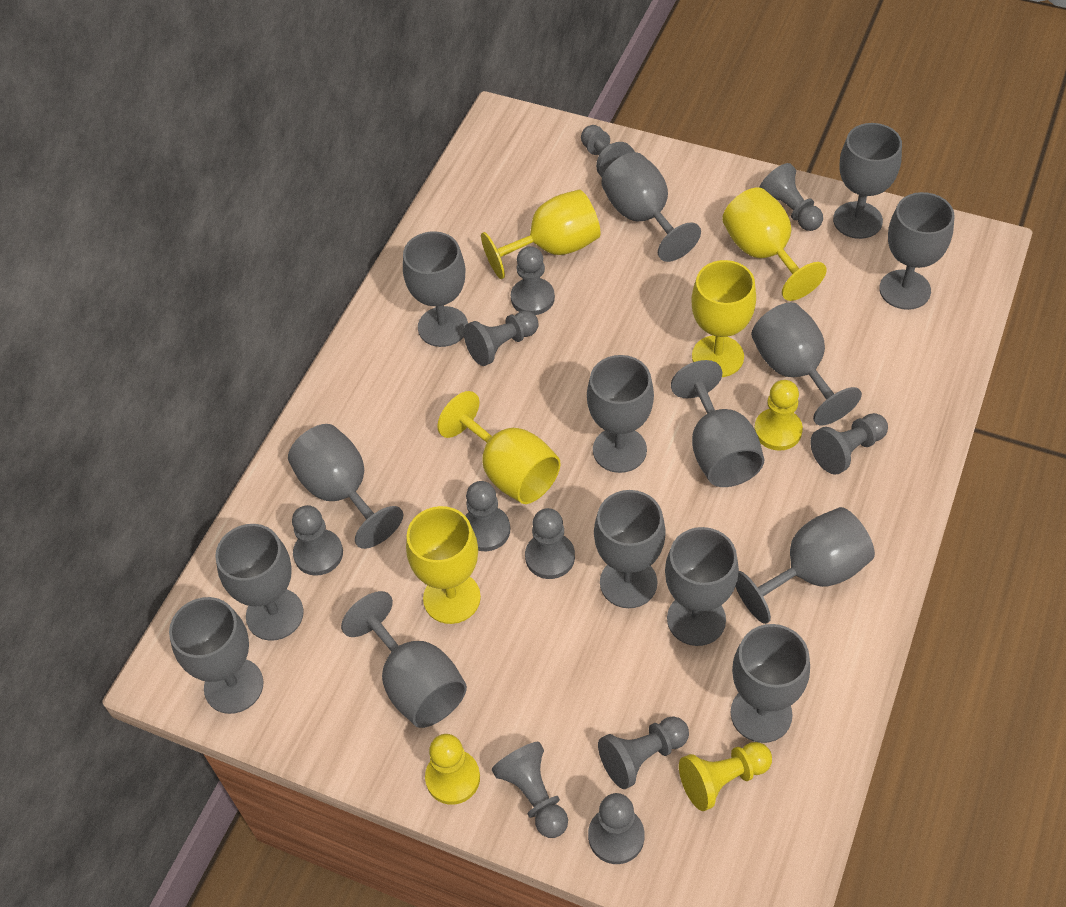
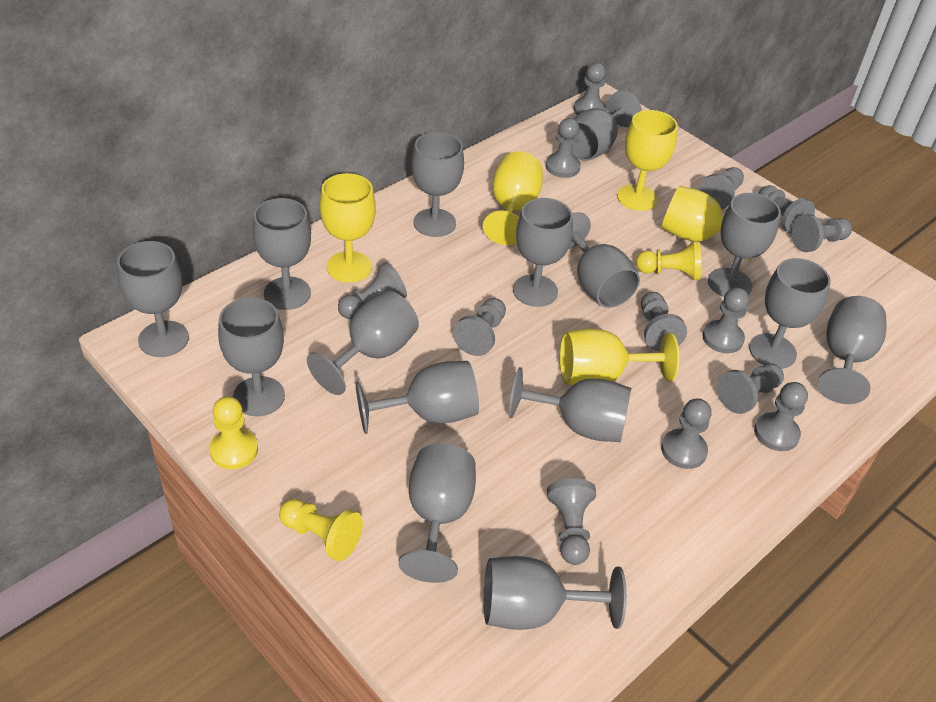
grey pawn: 11 -> 13

